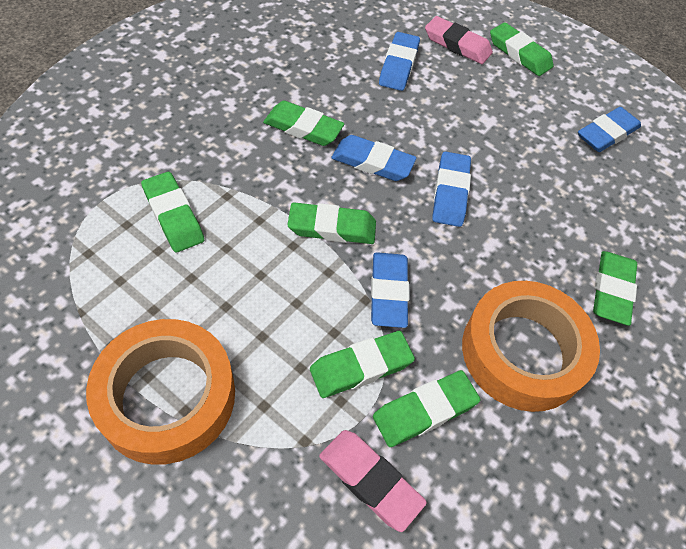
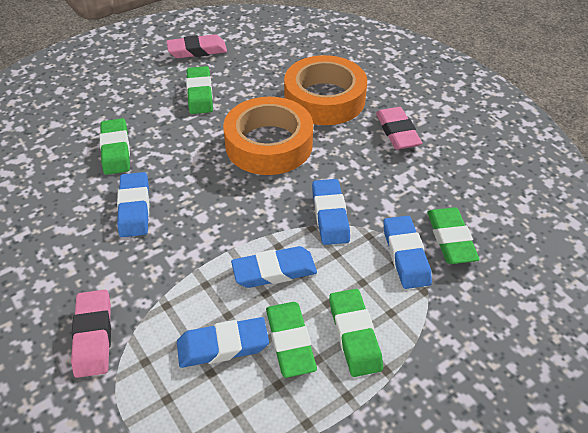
green eraser: 7 -> 5
pink eraser: 2 -> 3

